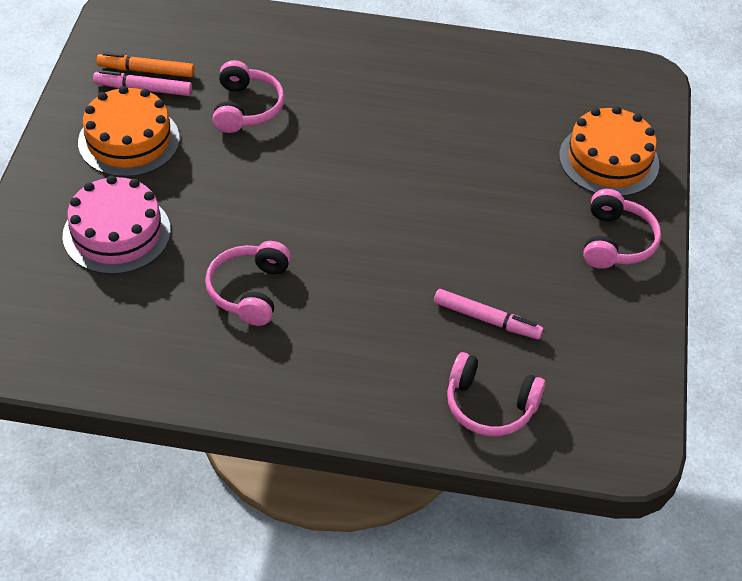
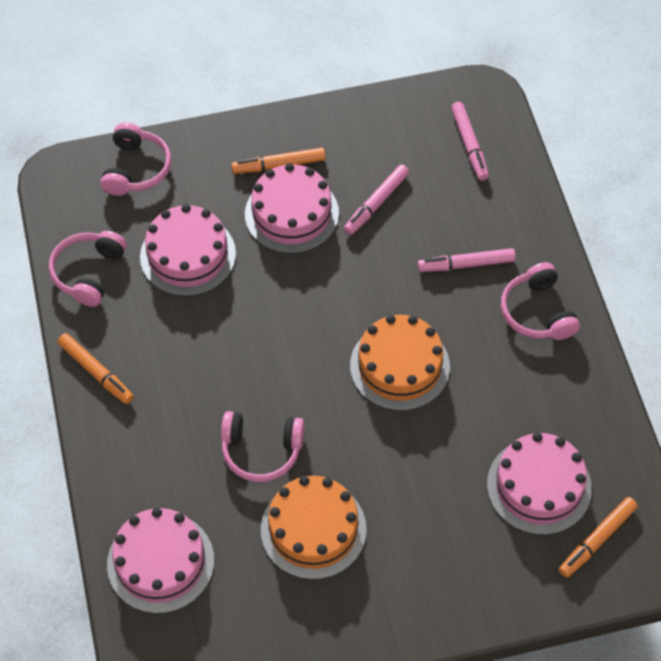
orange marker: 1 -> 3
pink cake: 1 -> 4
pink marker: 2 -> 3

